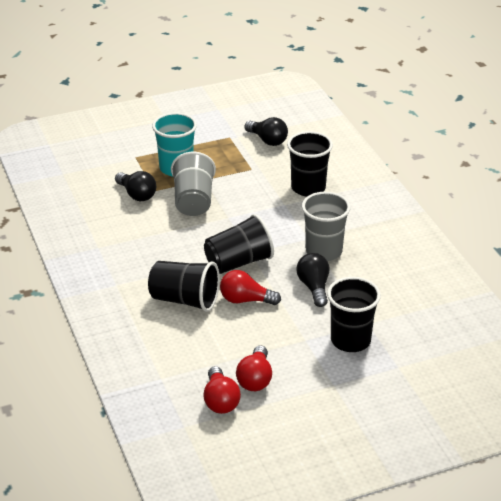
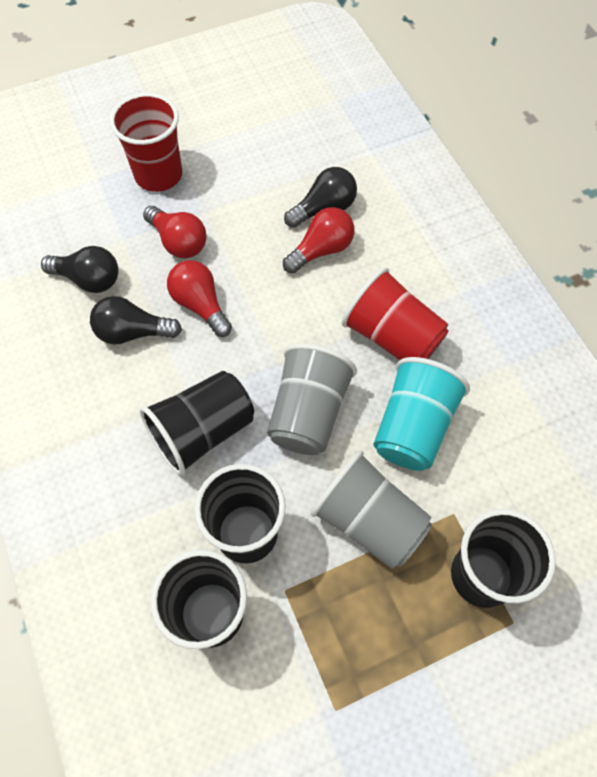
red cup: 0 -> 2

